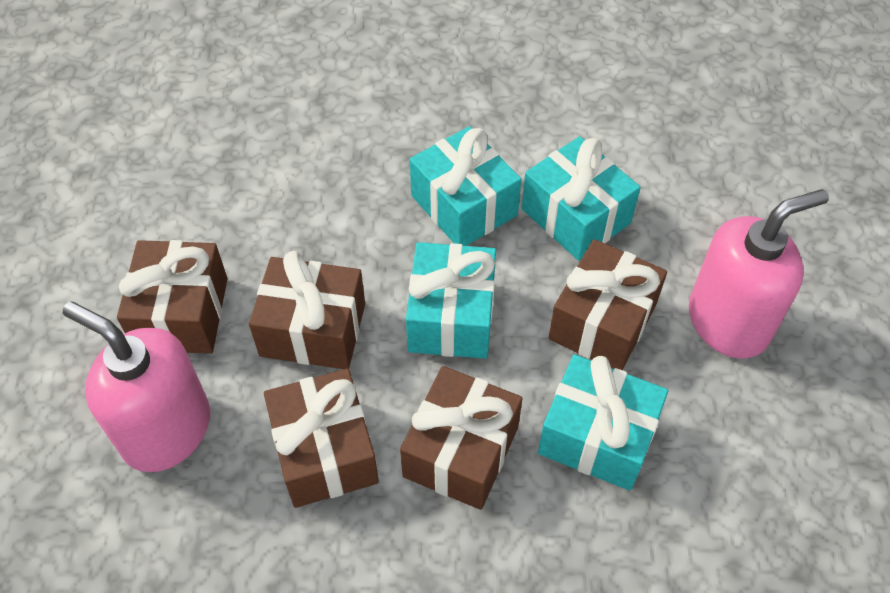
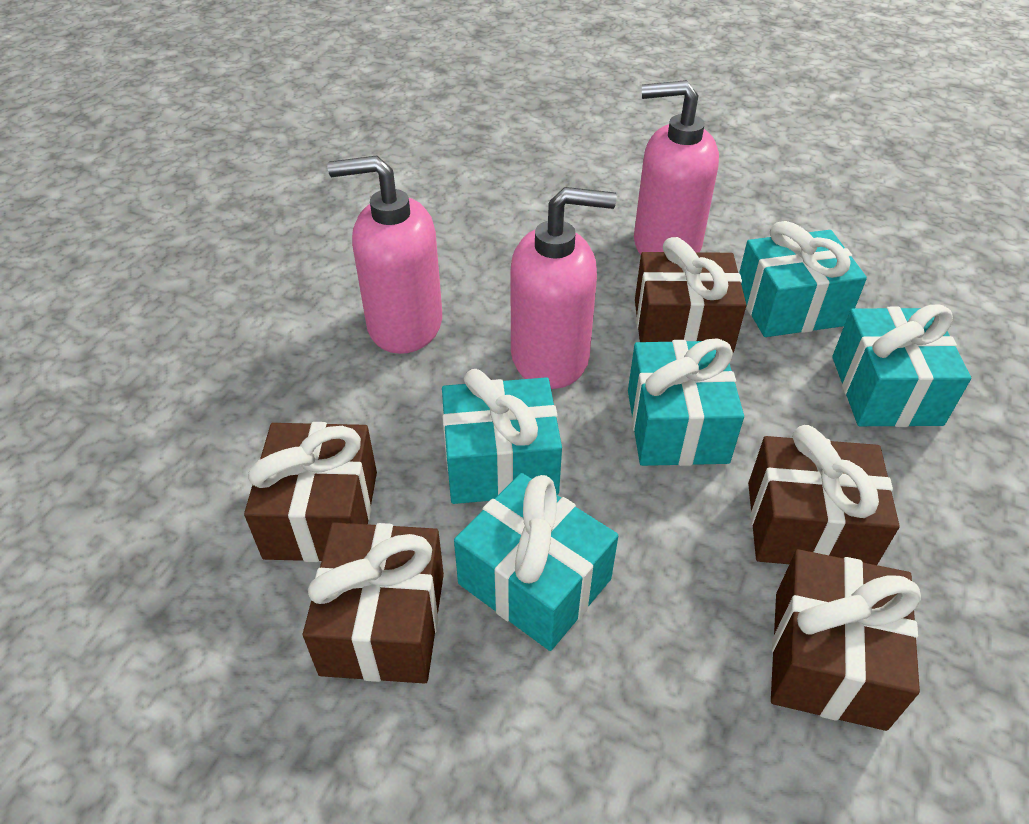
pink soap dispenser: 2 -> 3
turquoise gift: 4 -> 5

